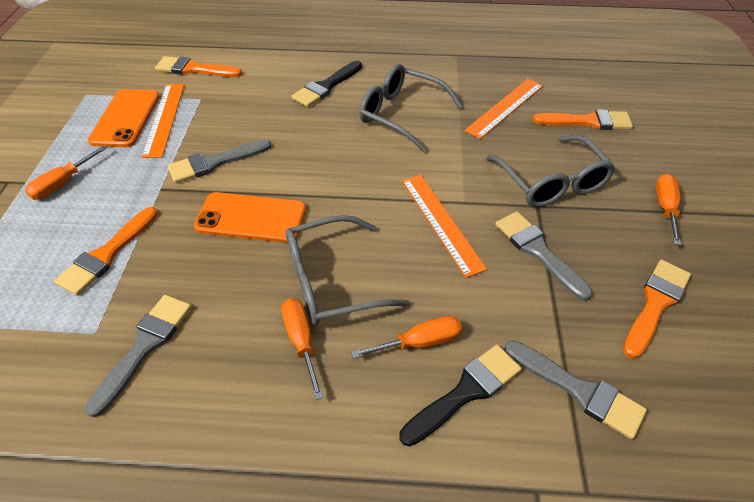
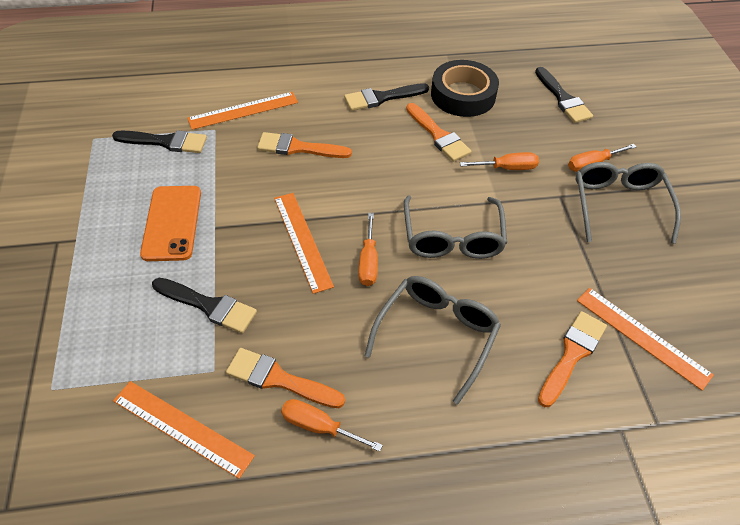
black brush: 2 -> 4
black tape: 0 -> 1
grey brush: 4 -> 0
orange phone: 2 -> 1
orange ruler: 3 -> 4

